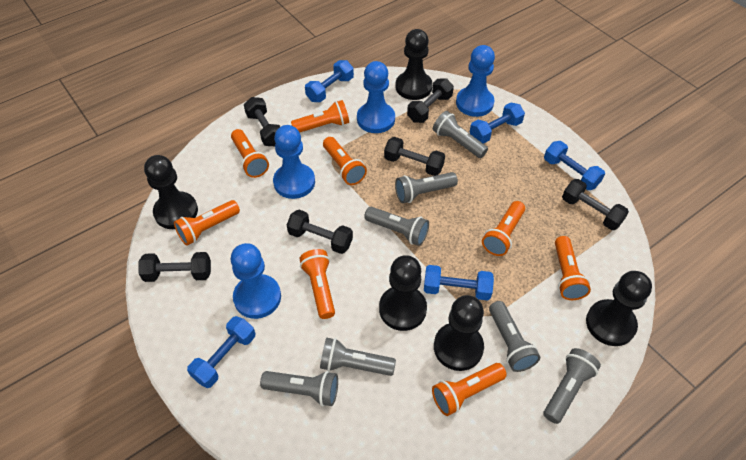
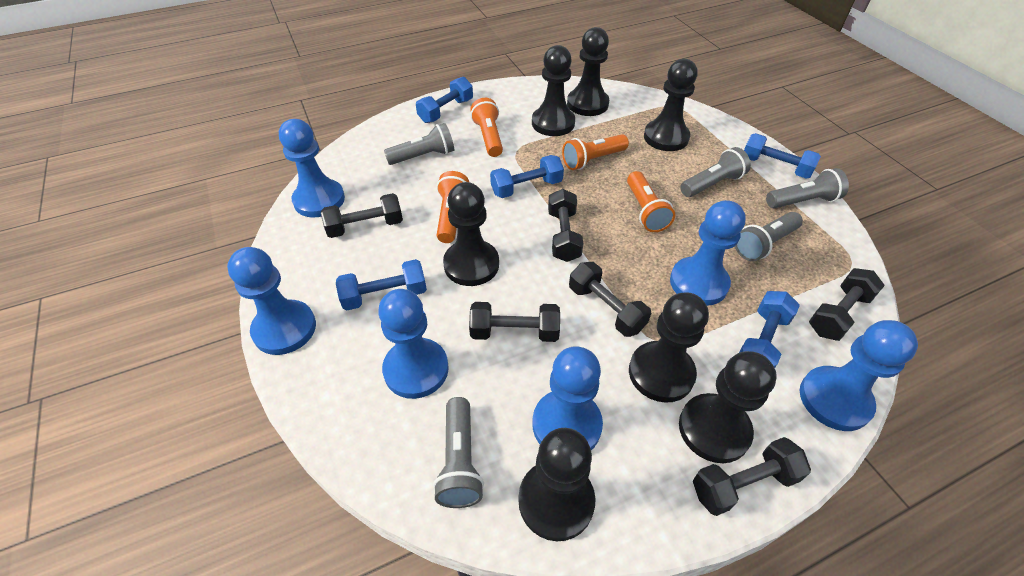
black pawn: 5 -> 7
blue pawn: 4 -> 6
grey flashlight: 7 -> 5
orange flashlight: 8 -> 4

